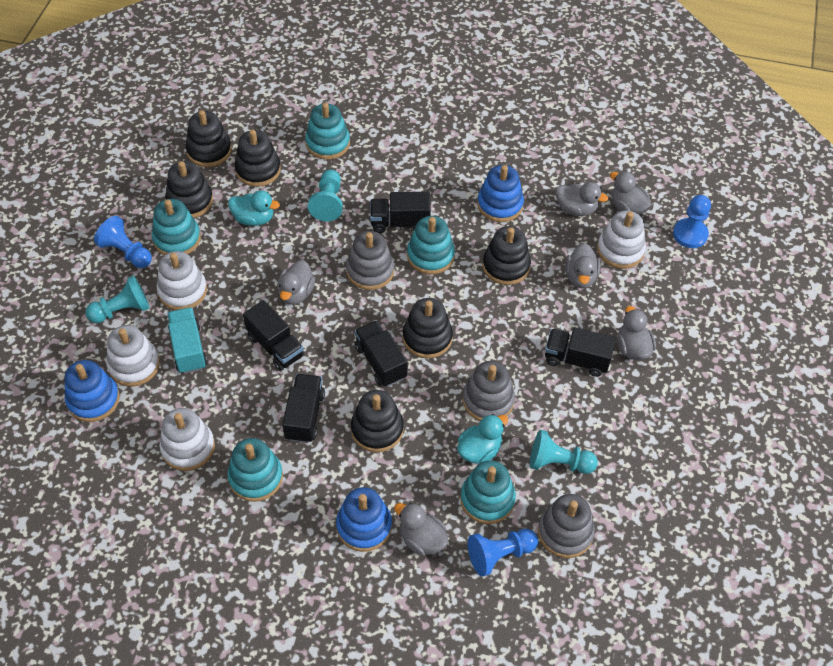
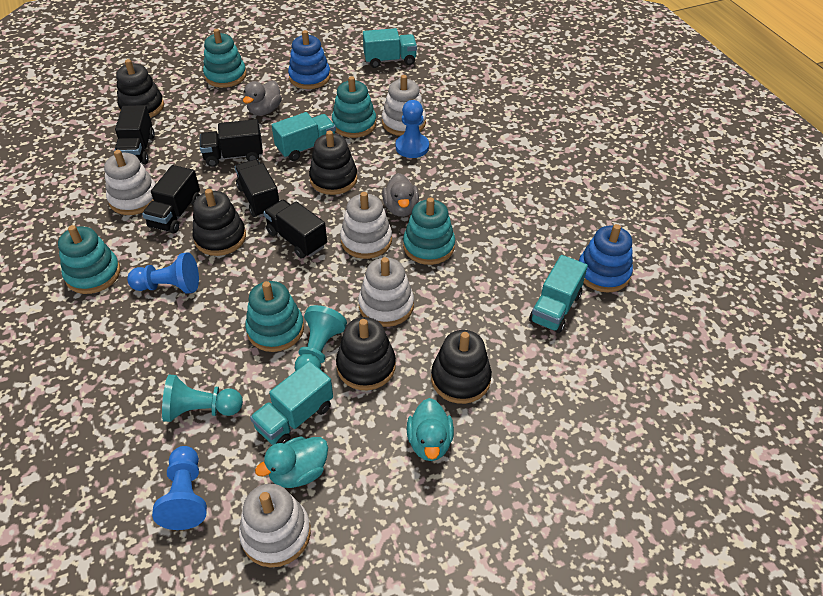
black stacking toy: 6 -> 5
blue stacking toy: 3 -> 2
grey duck: 6 -> 2
grey stacking toy: 3 -> 0
turquoise pawn: 3 -> 2
turquoise truck: 1 -> 4
white stacking toy: 4 -> 5

